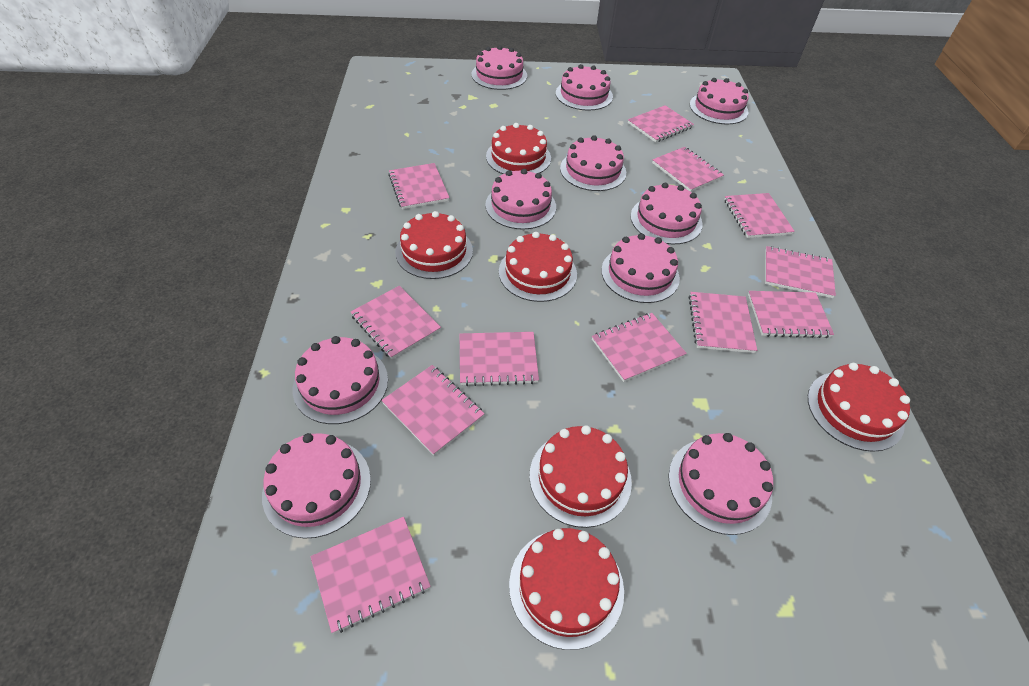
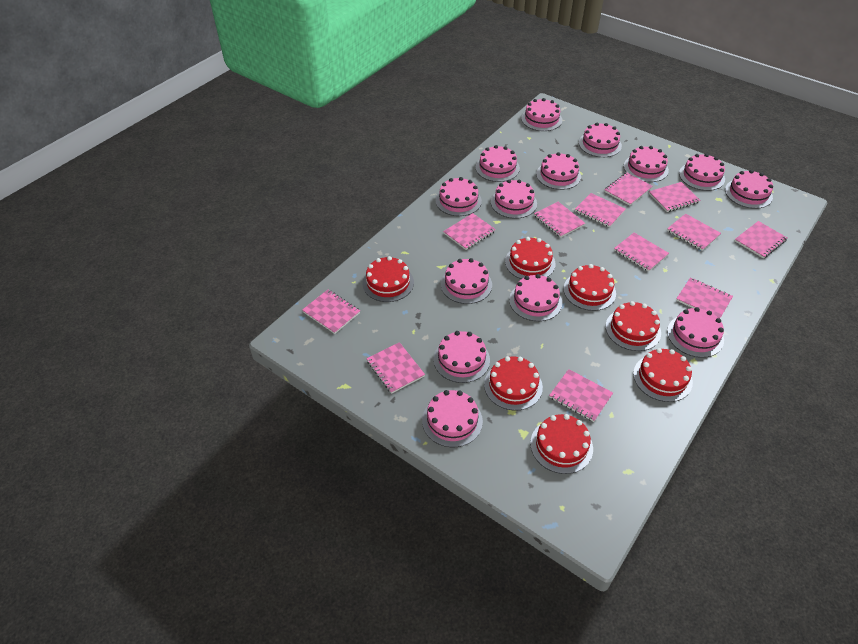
pink cake: 10 -> 14
red cake: 6 -> 7

